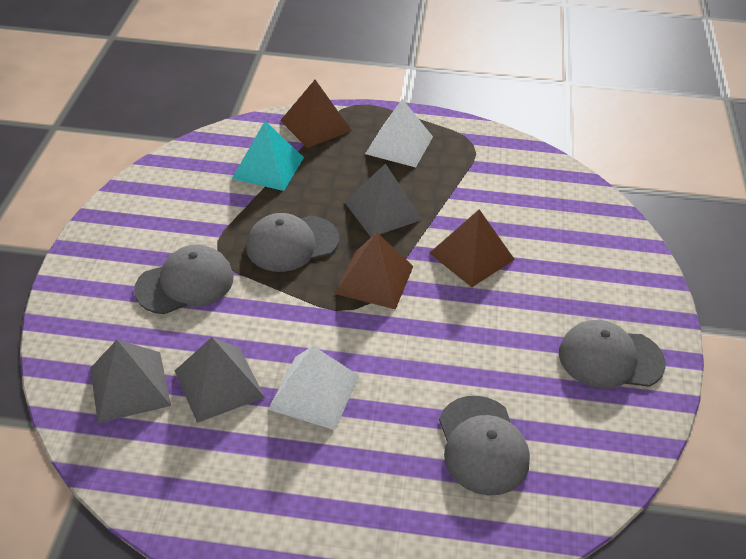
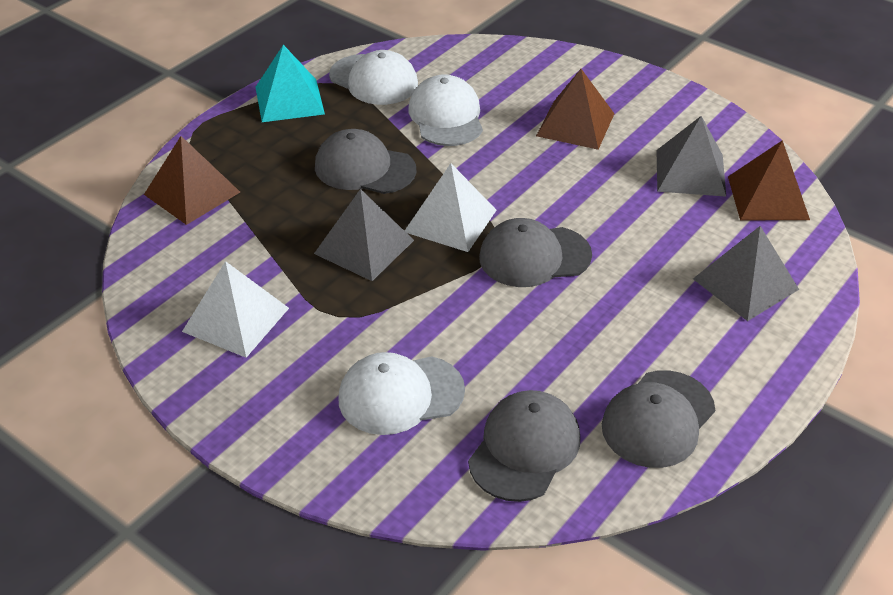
white cap: 0 -> 3

